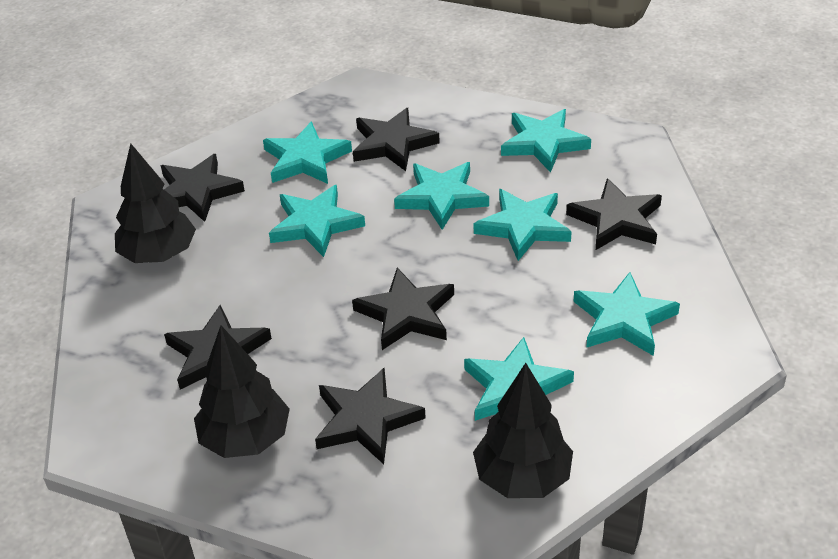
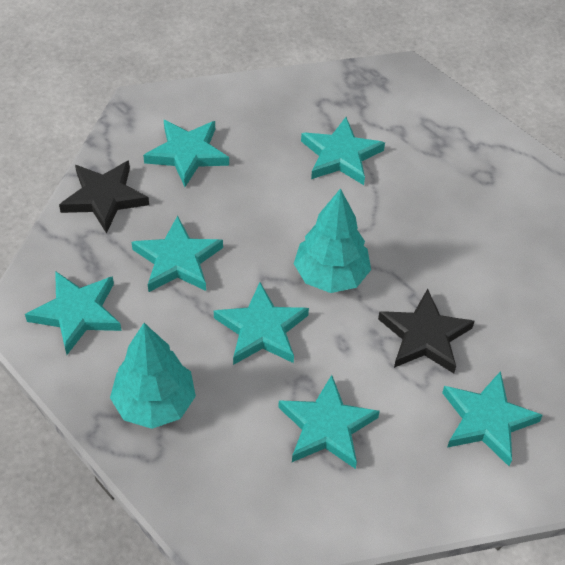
black star: 6 -> 2
black tree: 3 -> 0
turquoise tree: 0 -> 2

